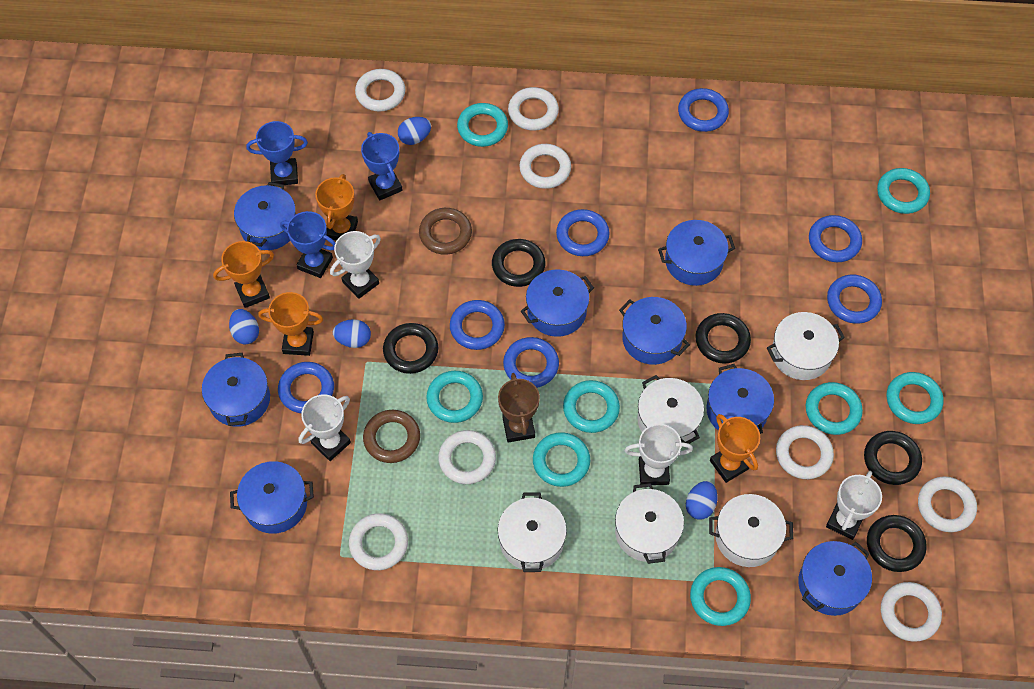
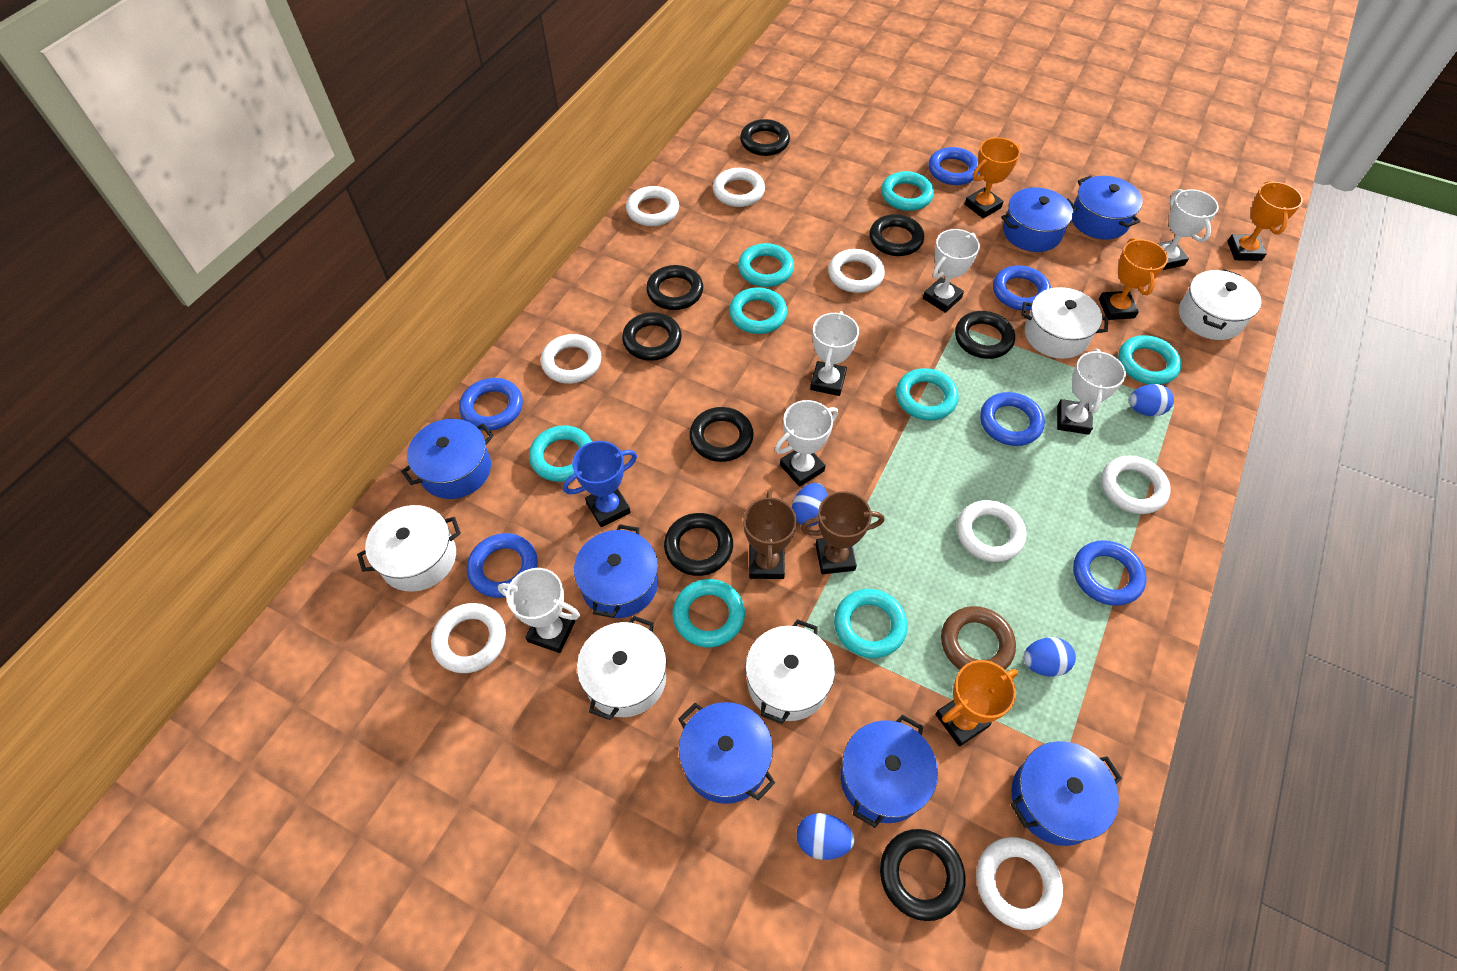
black ring: 5 -> 8
blue pot: 8 -> 7
blue ring: 7 -> 6
blue trophy: 3 -> 1
brown ring: 2 -> 1
brown trophy: 1 -> 2
white trophy: 4 -> 6

